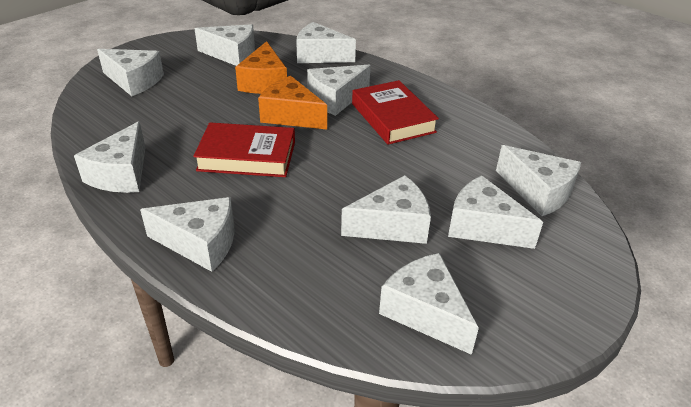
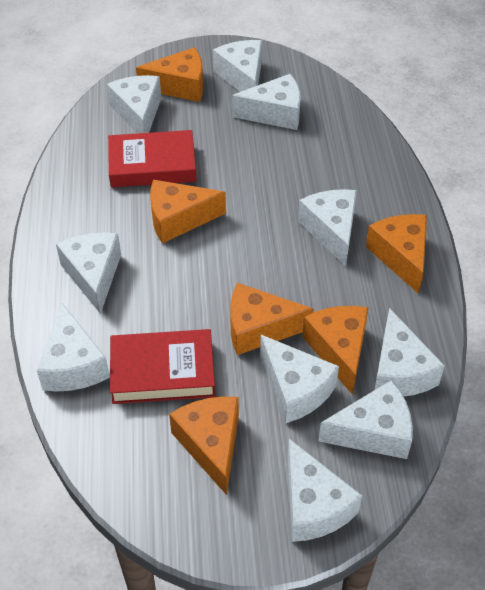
orange cheese: 2 -> 6

